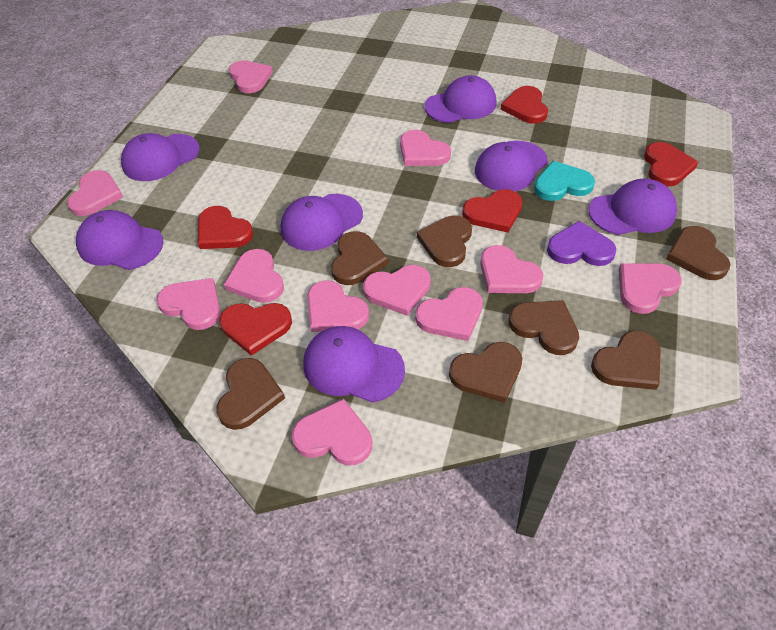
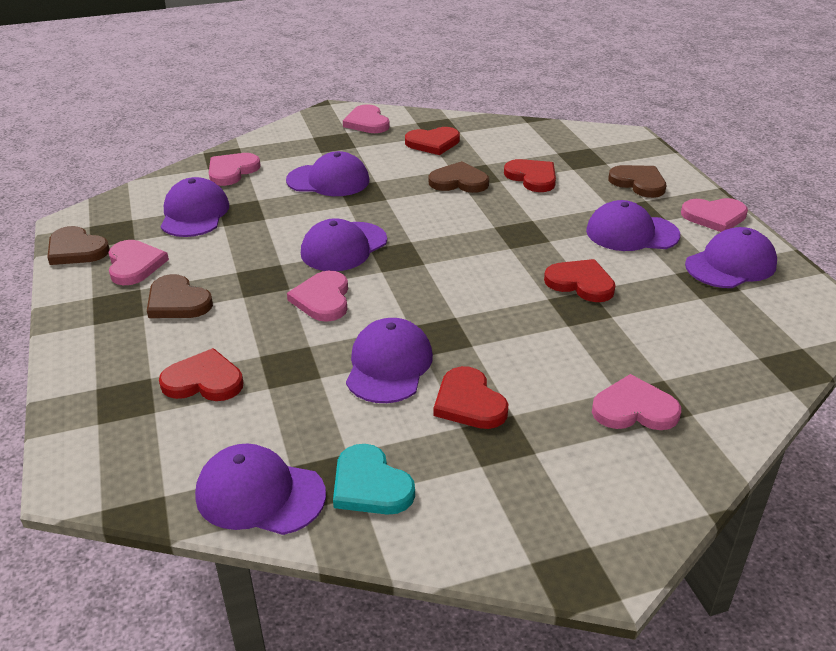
brown heart: 7 -> 4
pink heart: 11 -> 6
purple heart: 1 -> 0

